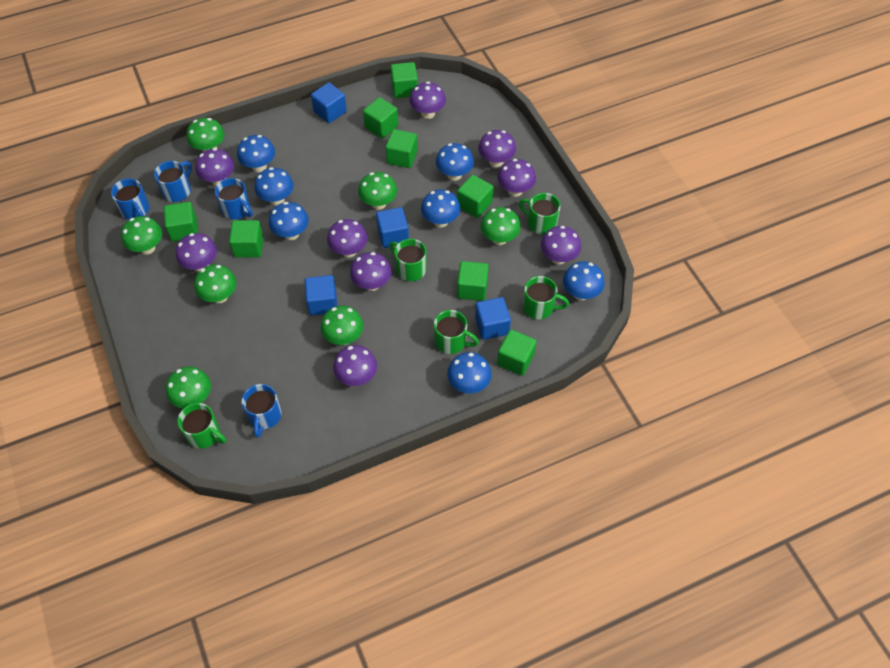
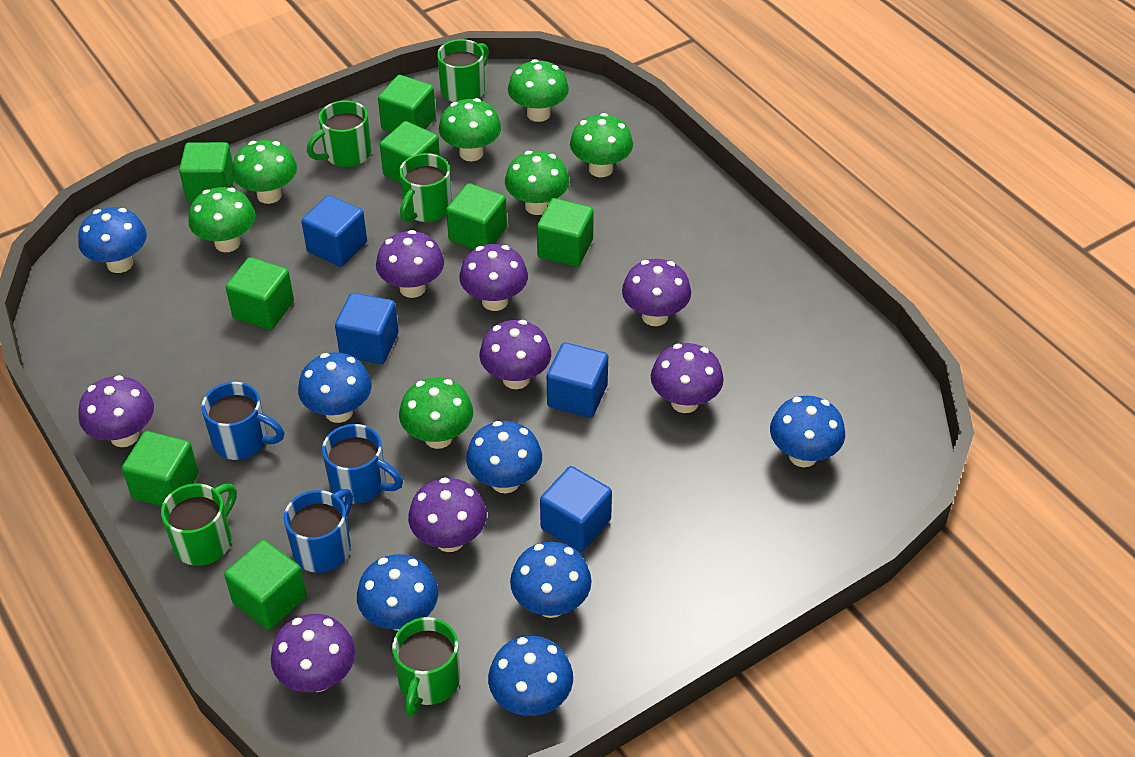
blue mug: 4 -> 3
purple mushroom: 9 -> 8

